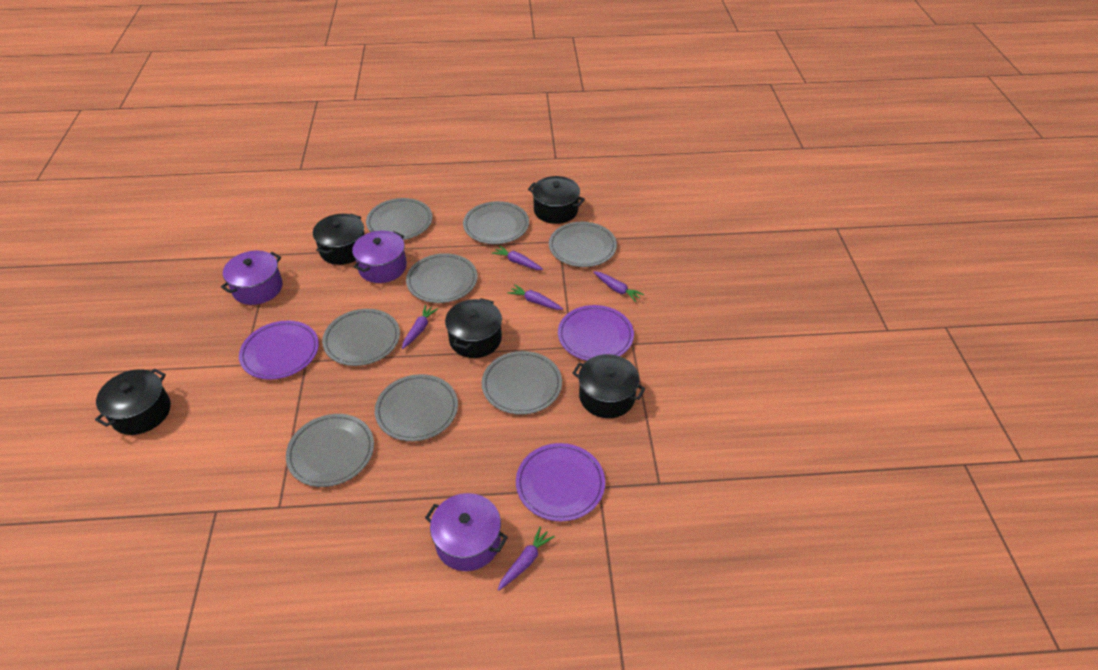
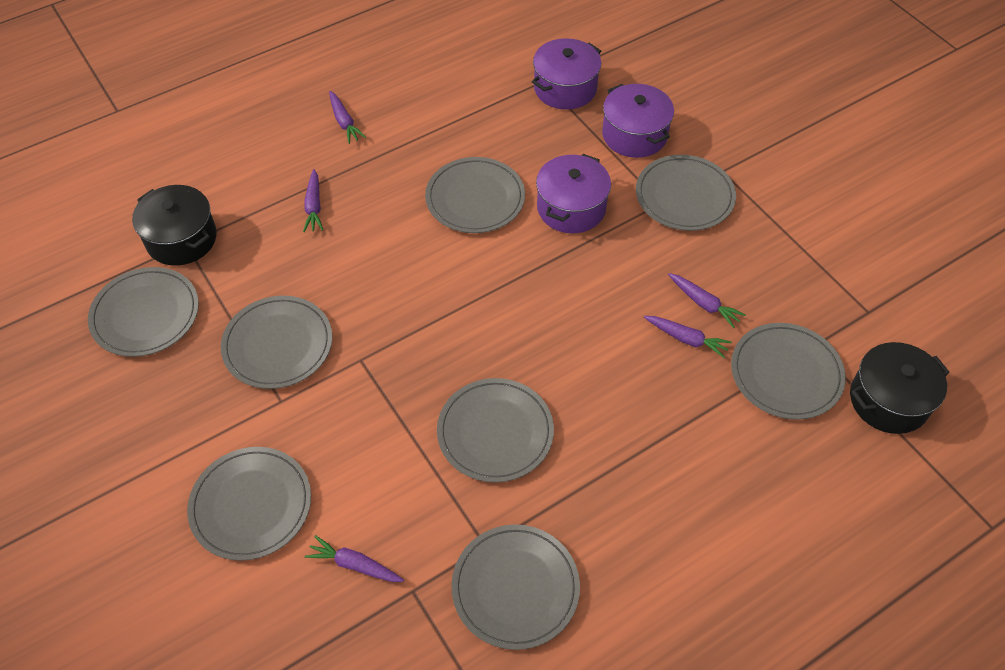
black pot: 5 -> 2
purple plate: 3 -> 0

